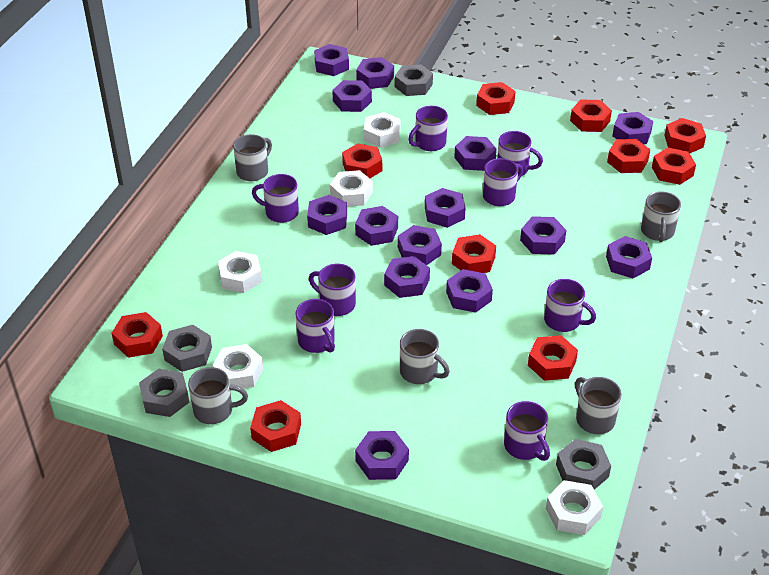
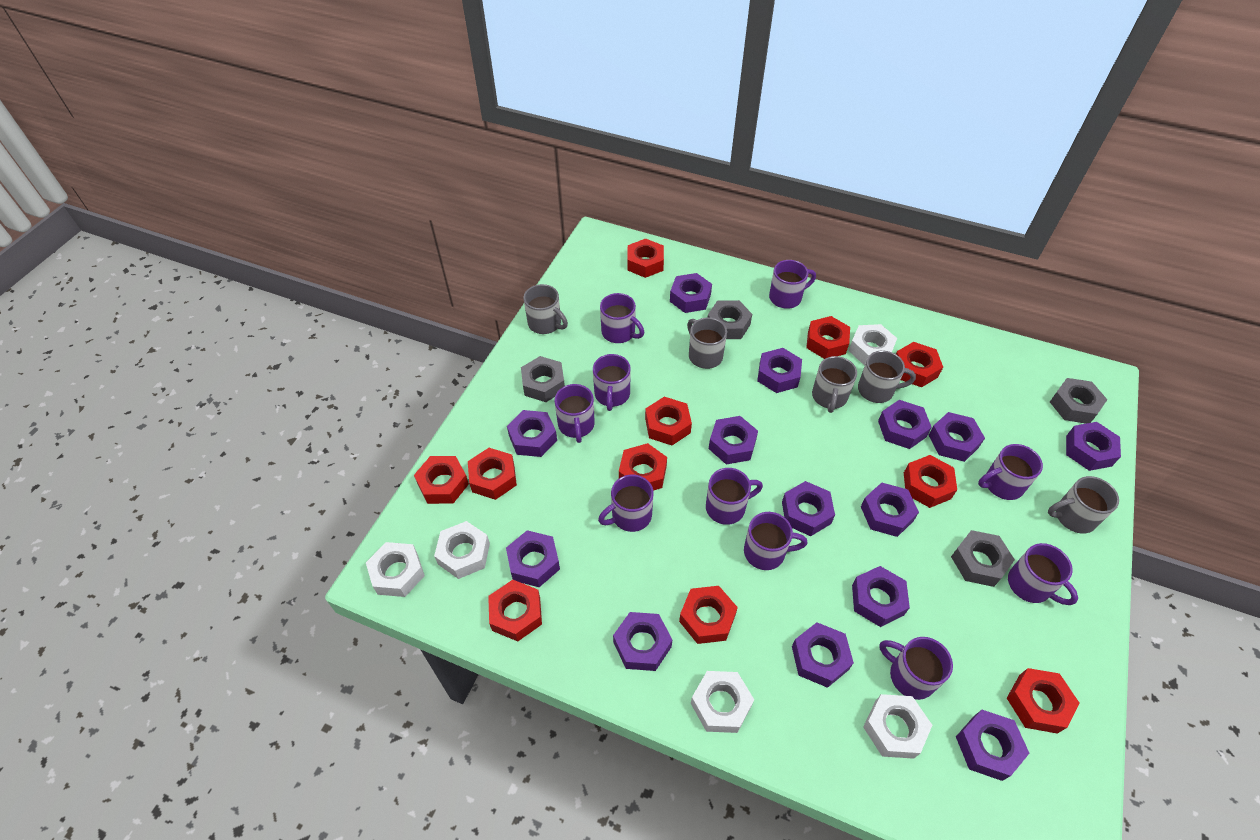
purple mug: 8 -> 10
red nut: 10 -> 11

